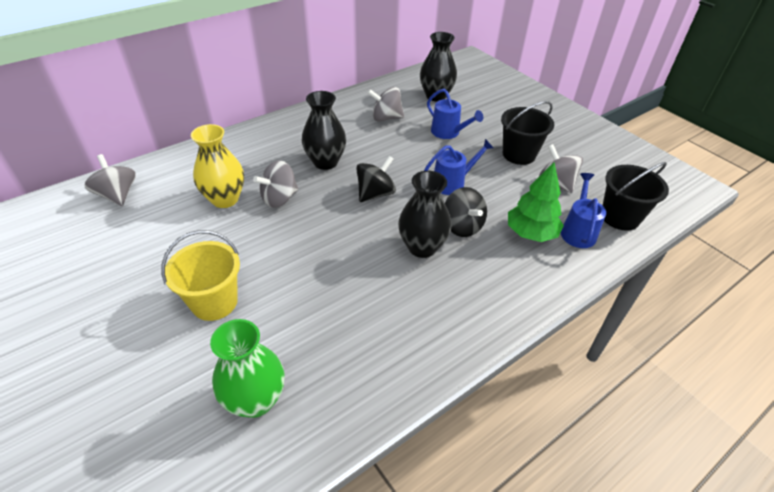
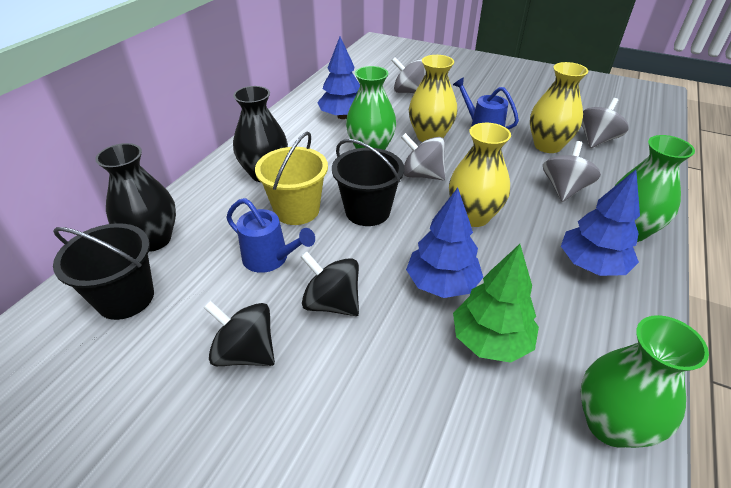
black vase: 3 -> 2
blue tree: 0 -> 3
blue watering can: 3 -> 2
green vase: 1 -> 3
yellow vase: 1 -> 3

